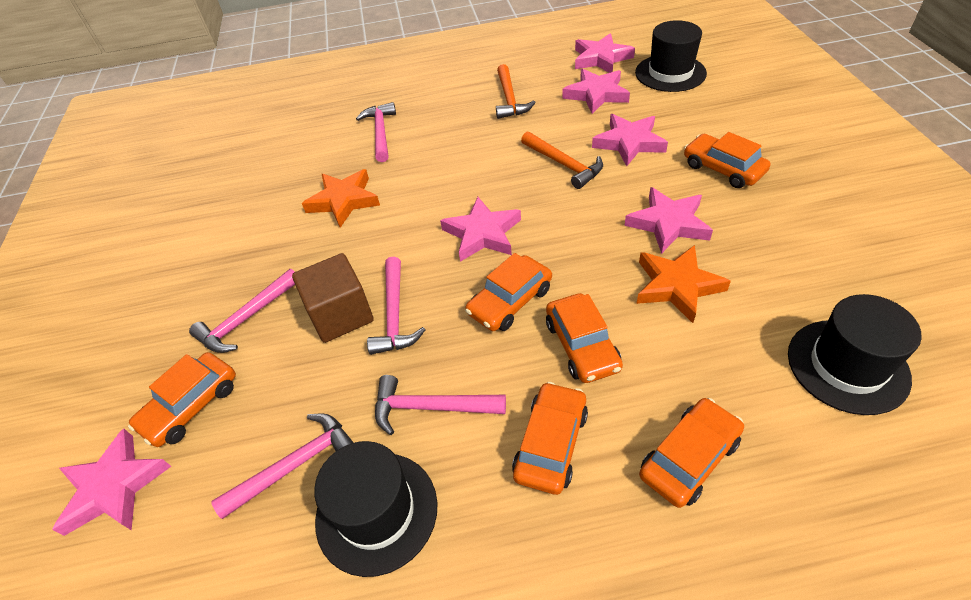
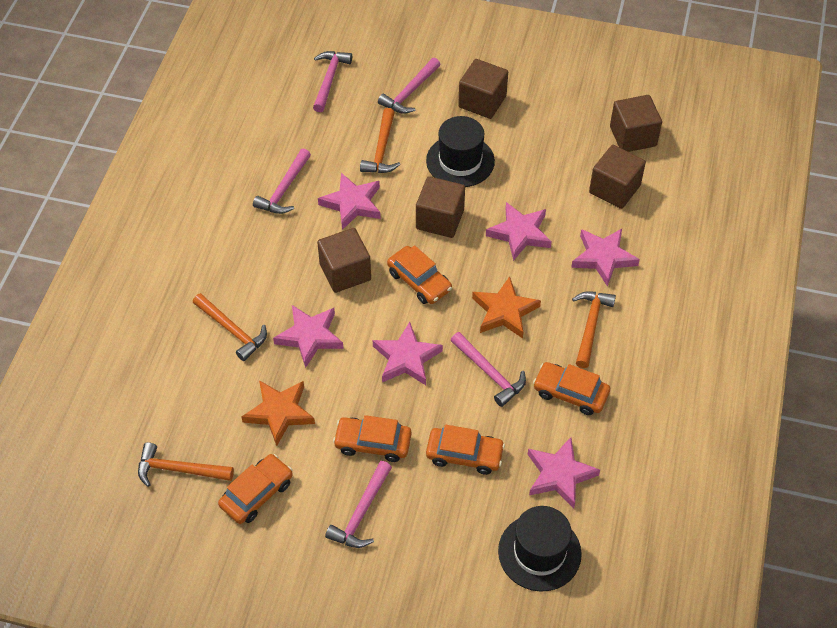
black hat: 3 -> 2
brown cube: 1 -> 5
orange car: 6 -> 5
orange hammer: 2 -> 4

